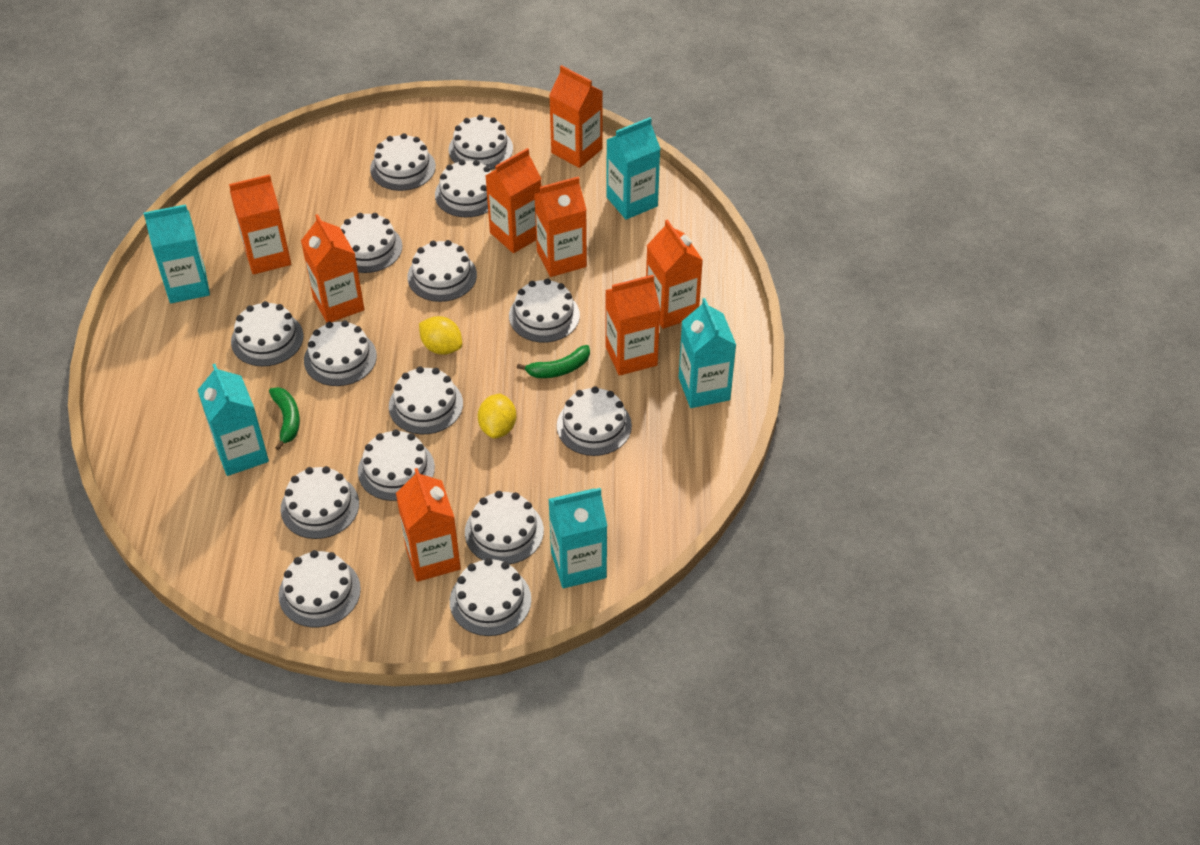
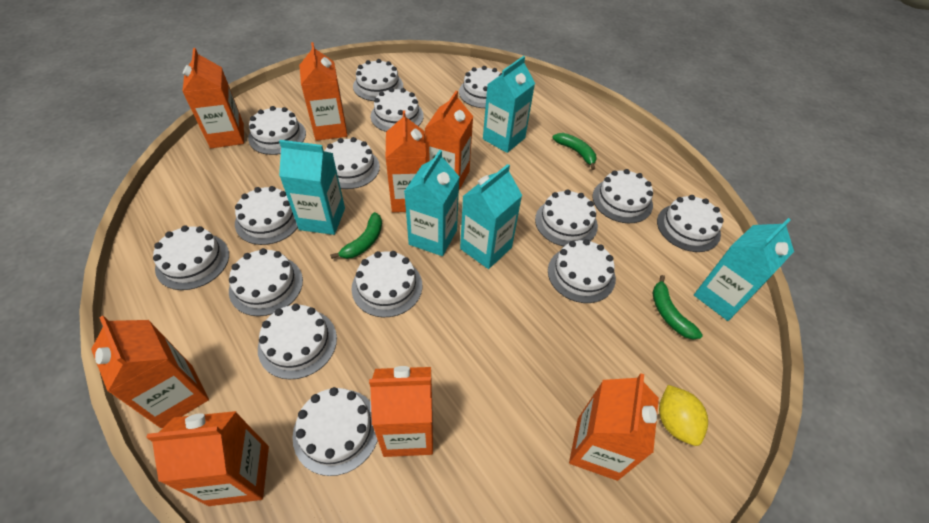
green banana: 2 -> 3
yellow lemon: 2 -> 1

